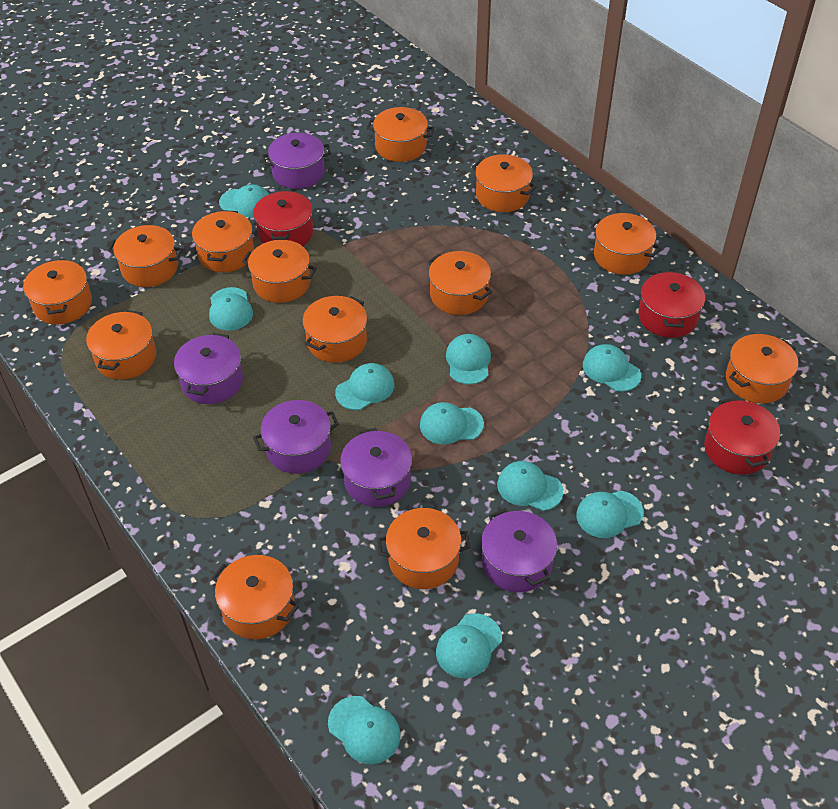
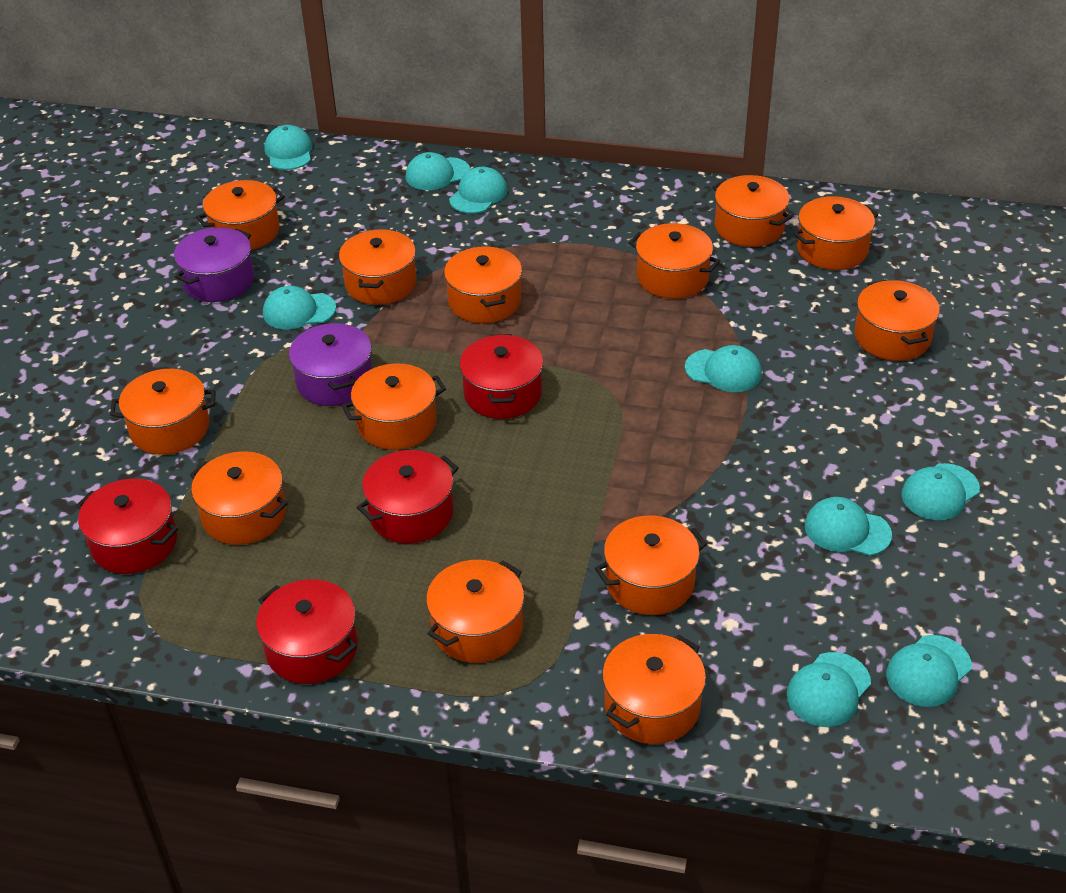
purple pot: 5 -> 2
red pot: 3 -> 4
turquoise cap: 10 -> 9

